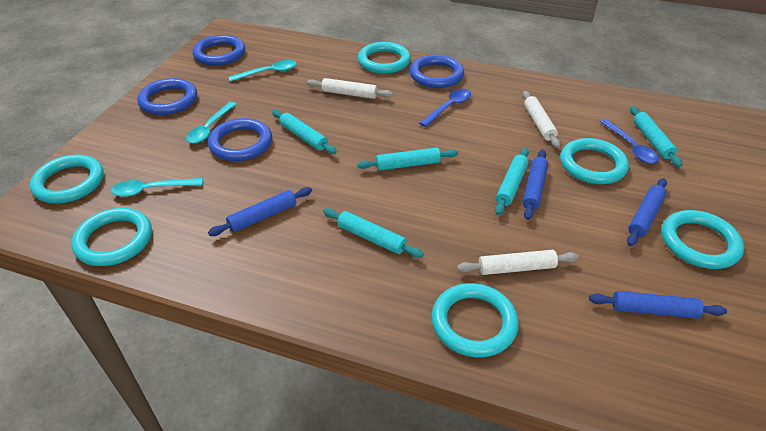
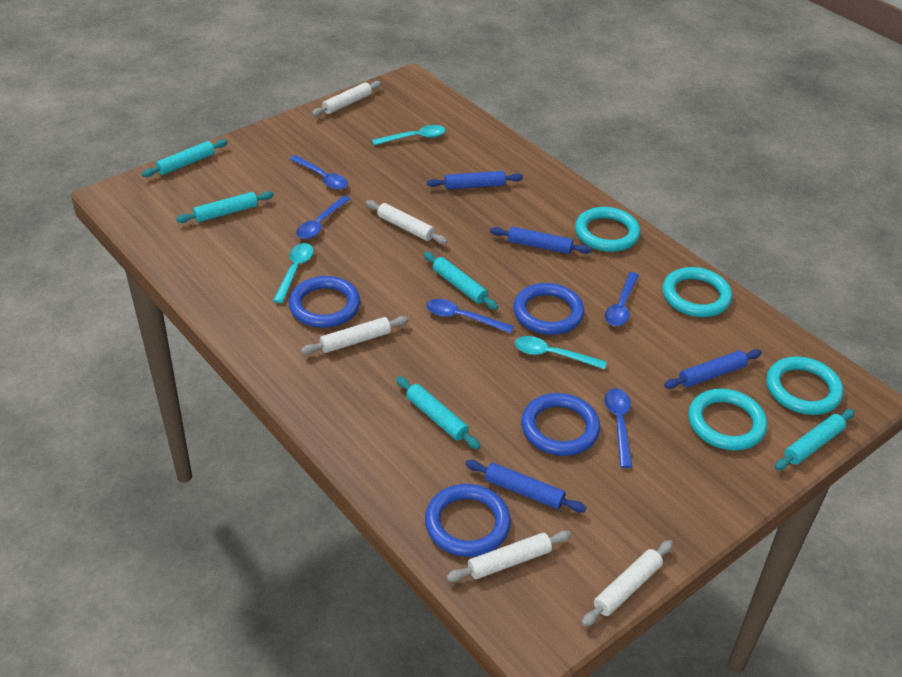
blue spoon: 2 -> 5
turquoise ring: 6 -> 4
white rolling pin: 3 -> 5

